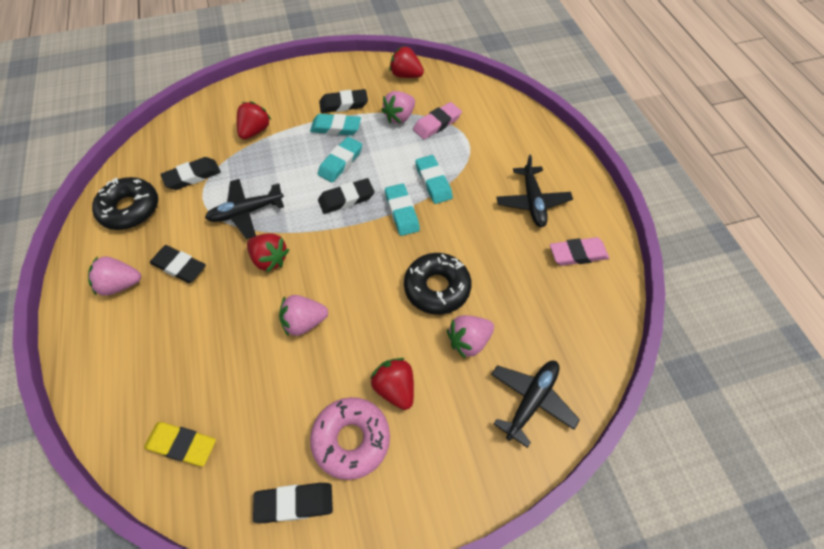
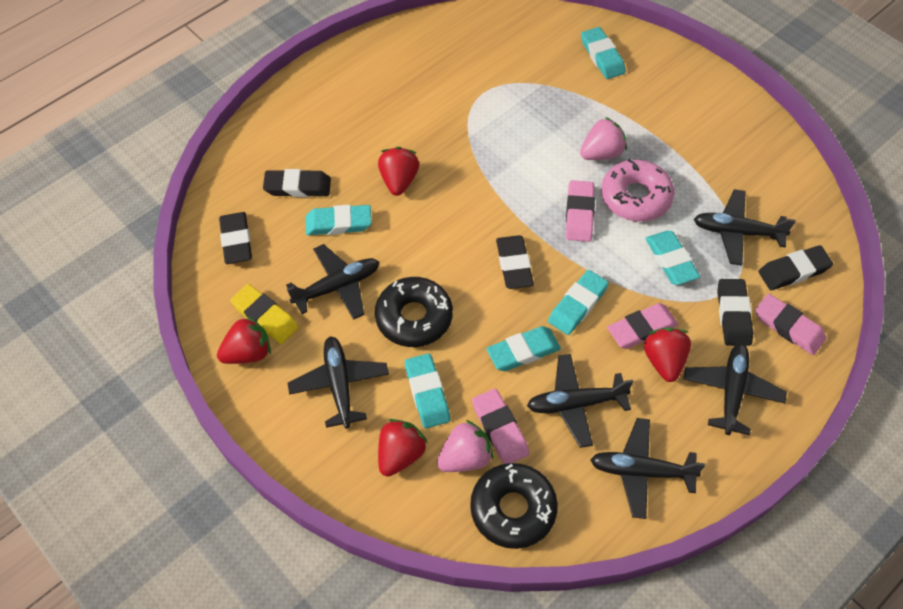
black plane: 3 -> 6
pink eraser: 2 -> 4
pink strawberry: 4 -> 2
turquoise eraser: 4 -> 6

